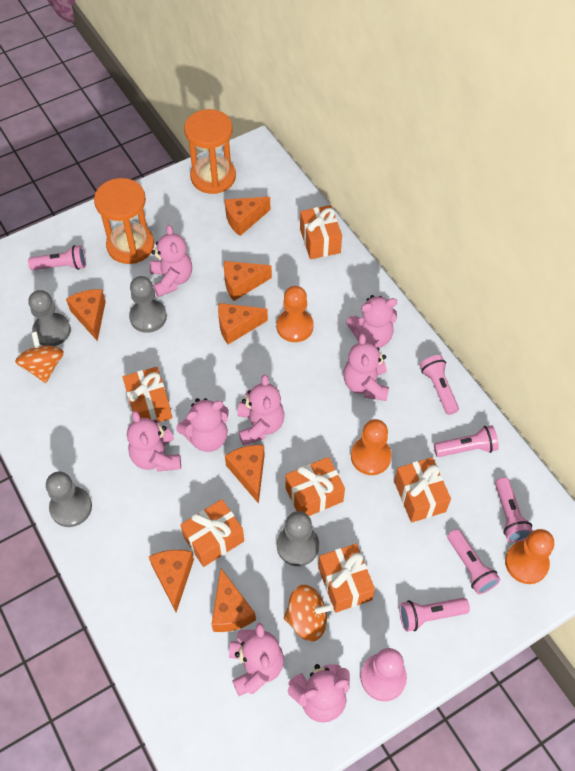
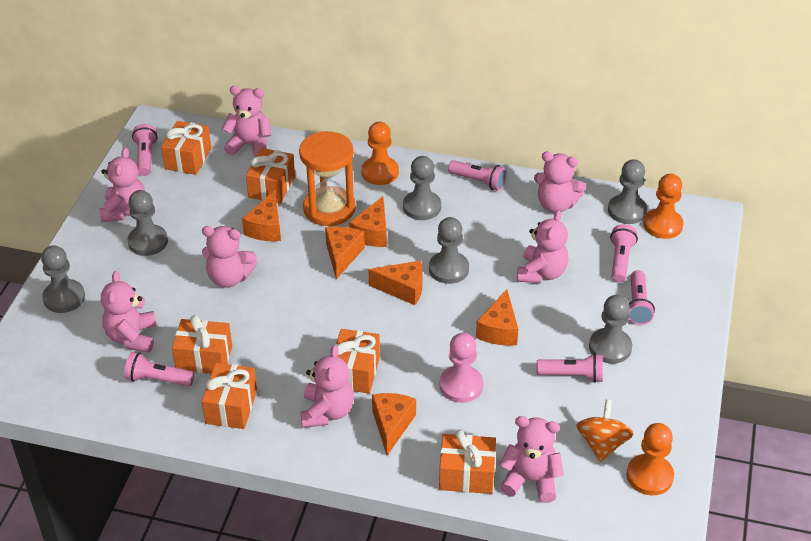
grey pawn: 4 -> 6
orange cheese: 7 -> 6
orange hourglass: 2 -> 1
orange spinning top: 2 -> 1

